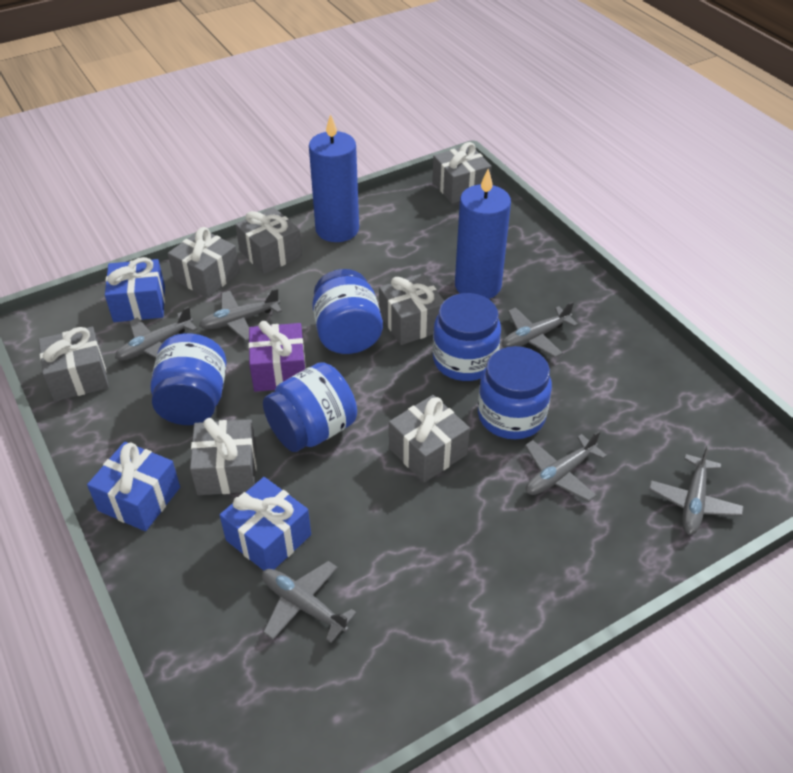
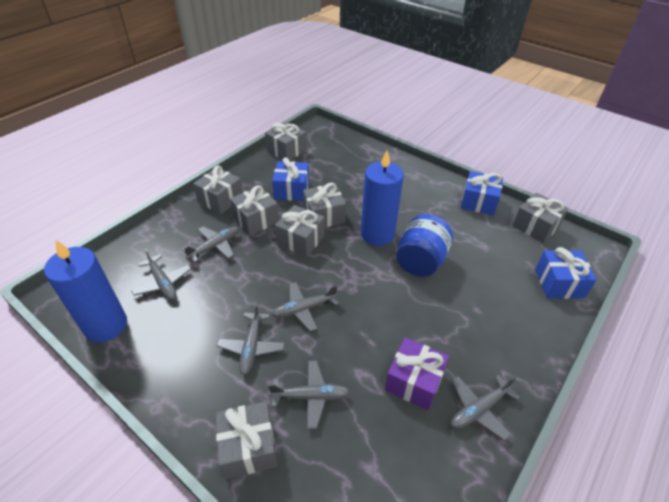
blue jar: 5 -> 1

